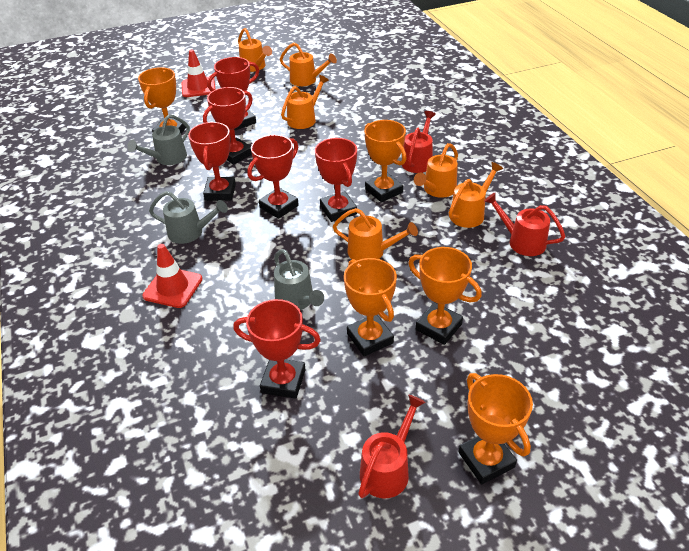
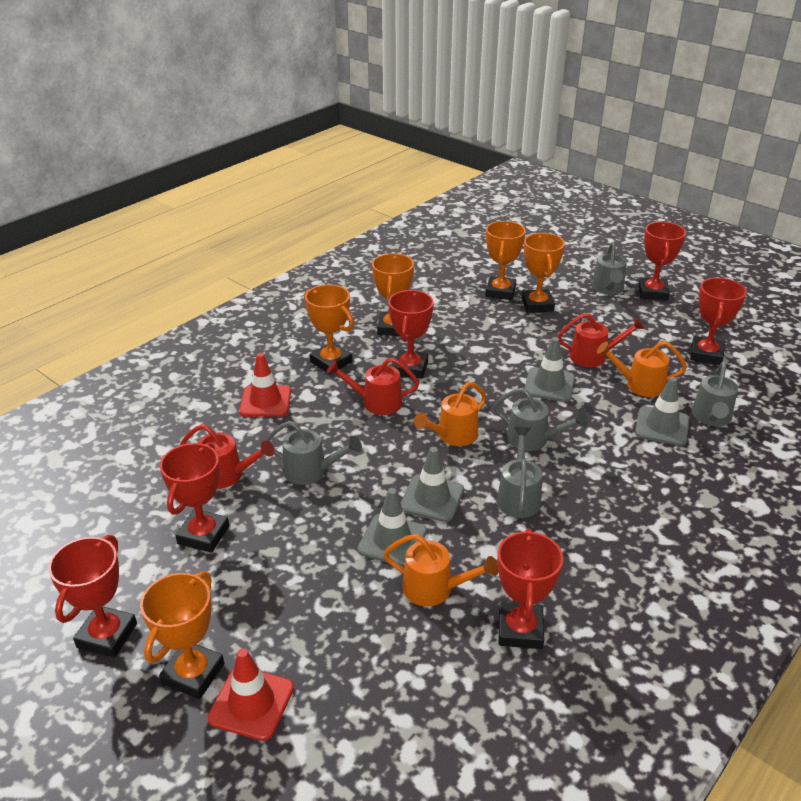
grey traffic cone: 0 -> 4
grey watering can: 3 -> 5
orange watering can: 6 -> 3

